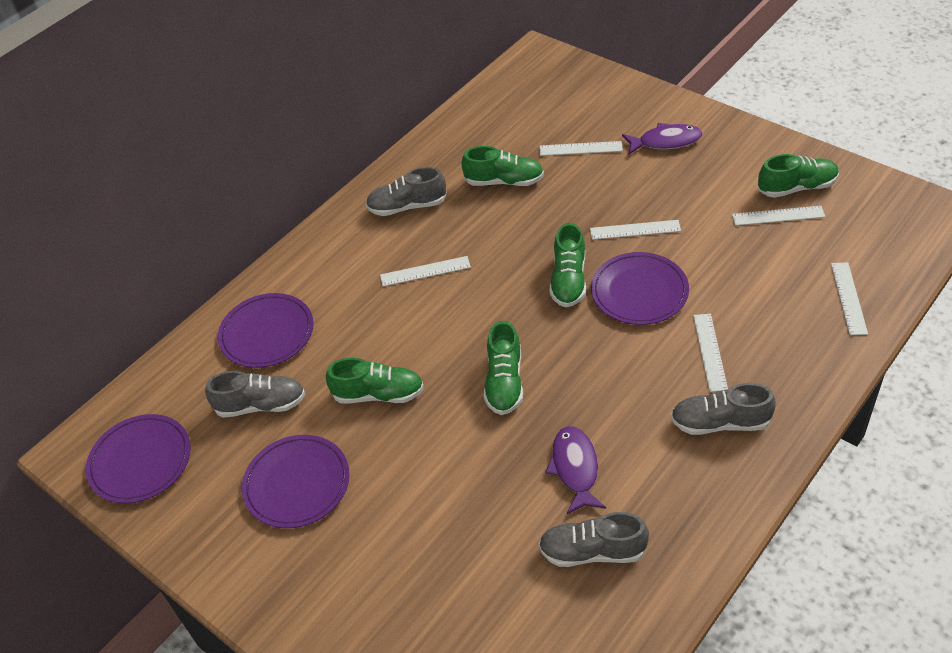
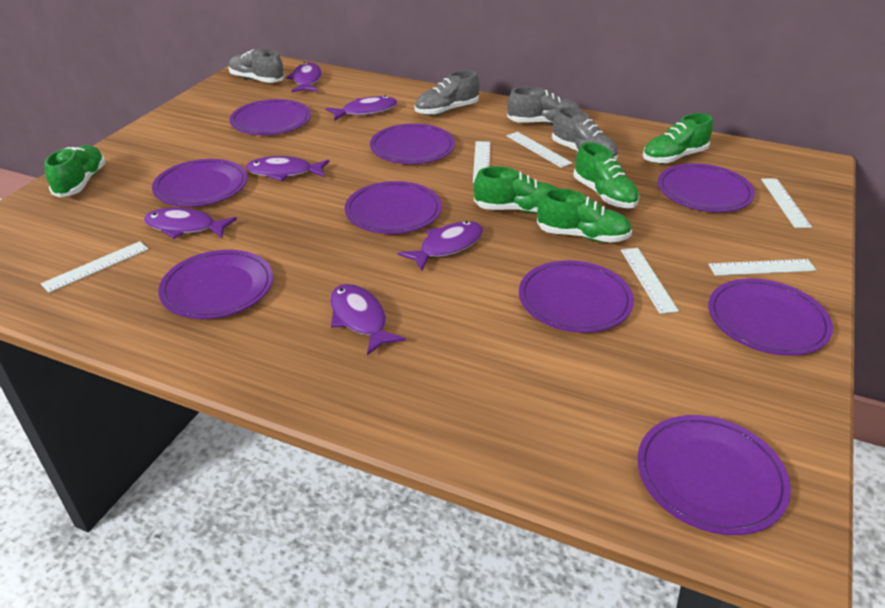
purple fish: 2 -> 6
purple plate: 4 -> 9

